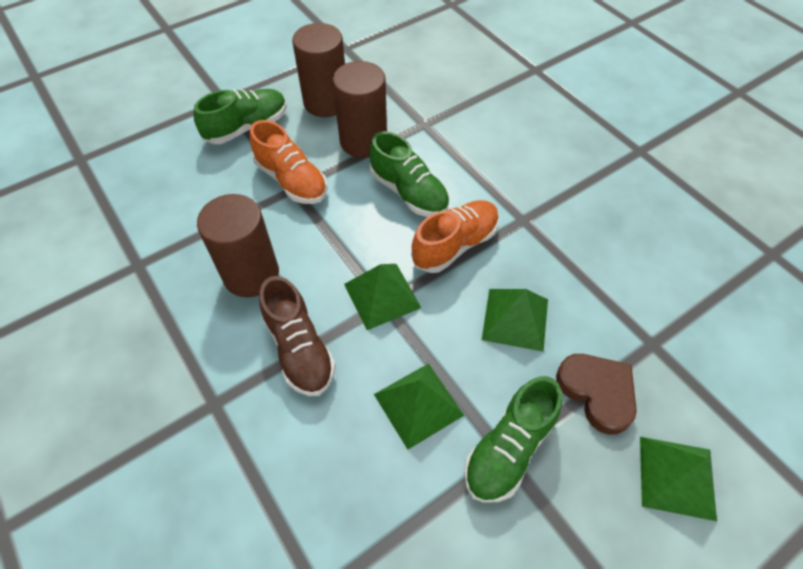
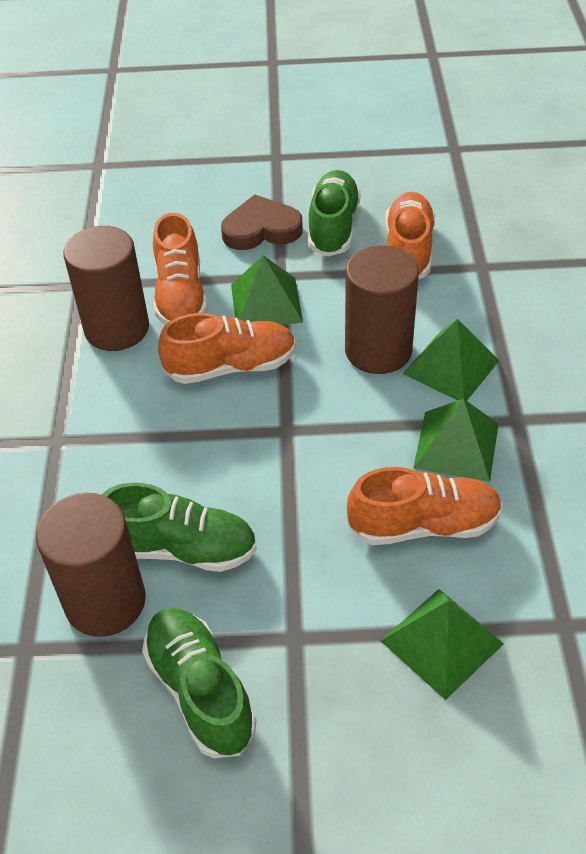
brown shoe: 1 -> 0
orange shoe: 2 -> 4

